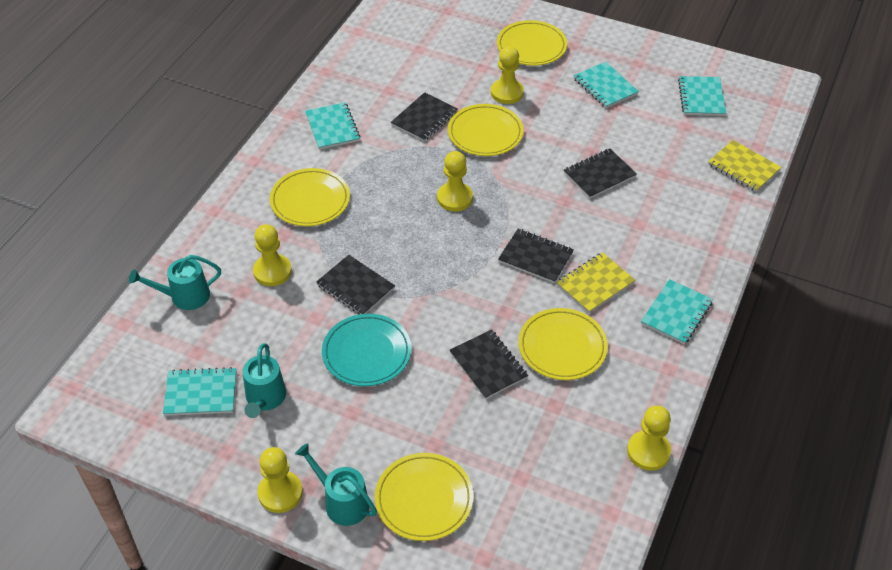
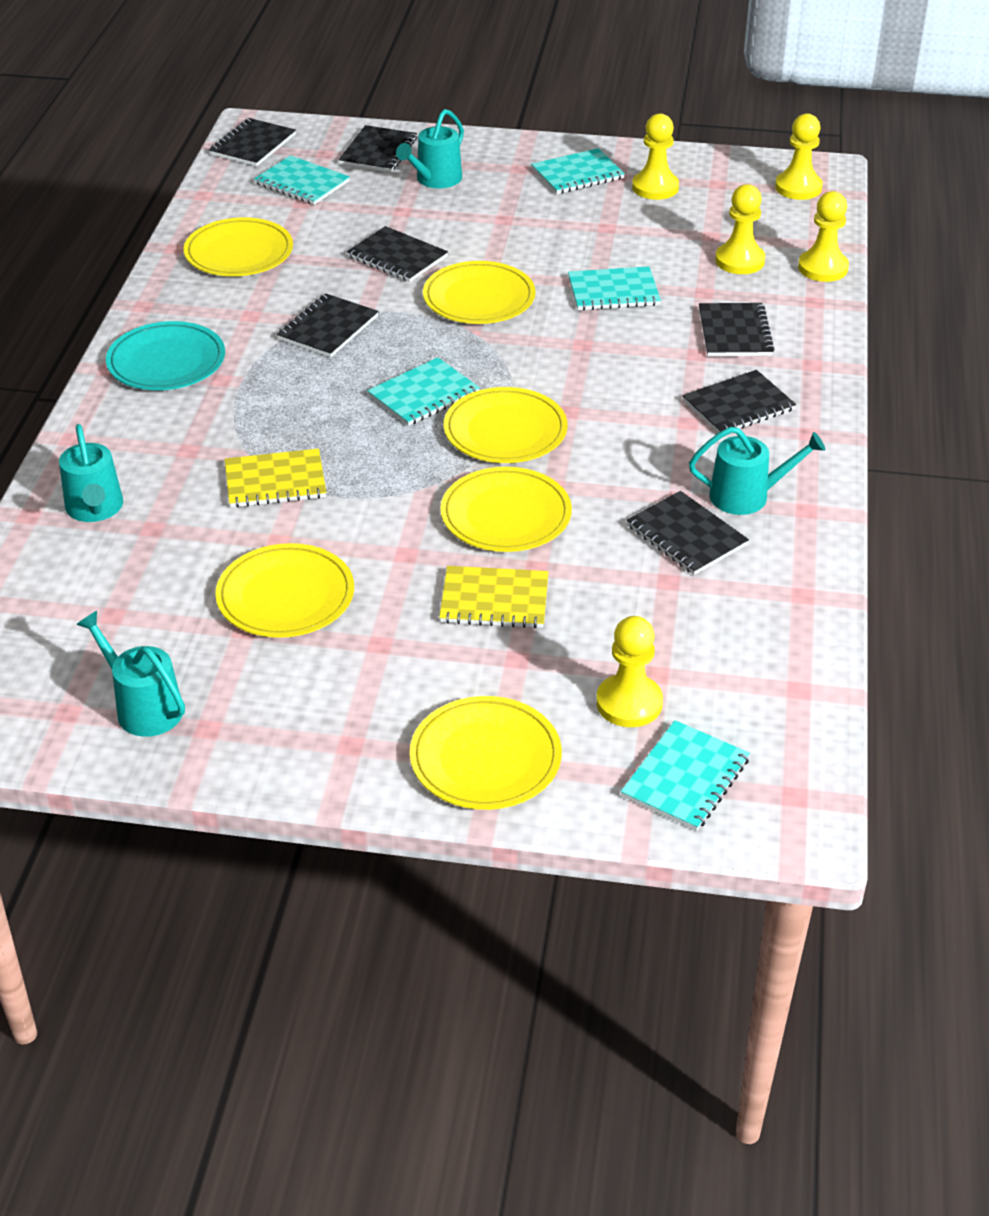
black notebook: 5 -> 7
turquoise watering can: 3 -> 4
yellow plate: 5 -> 6

